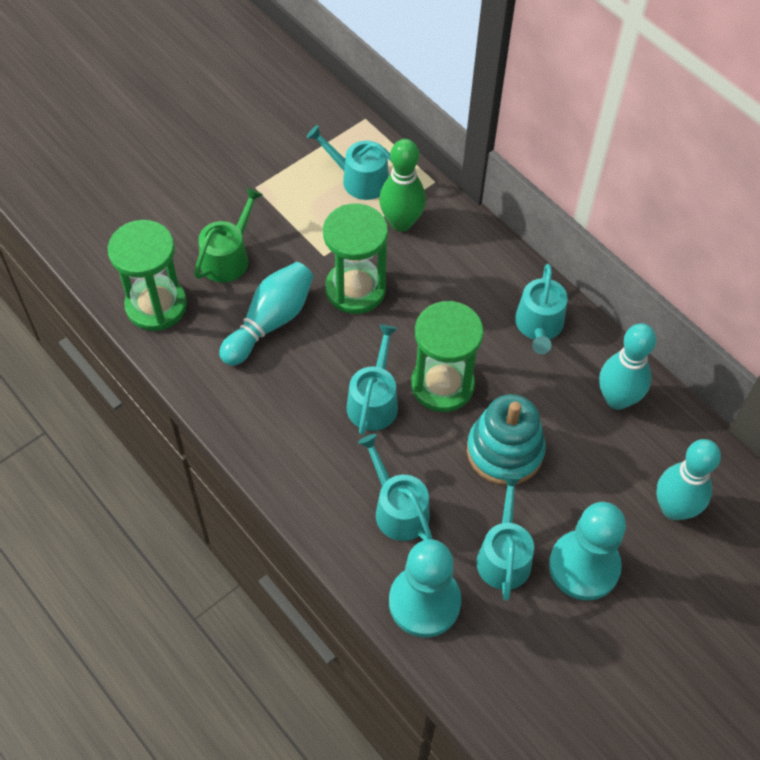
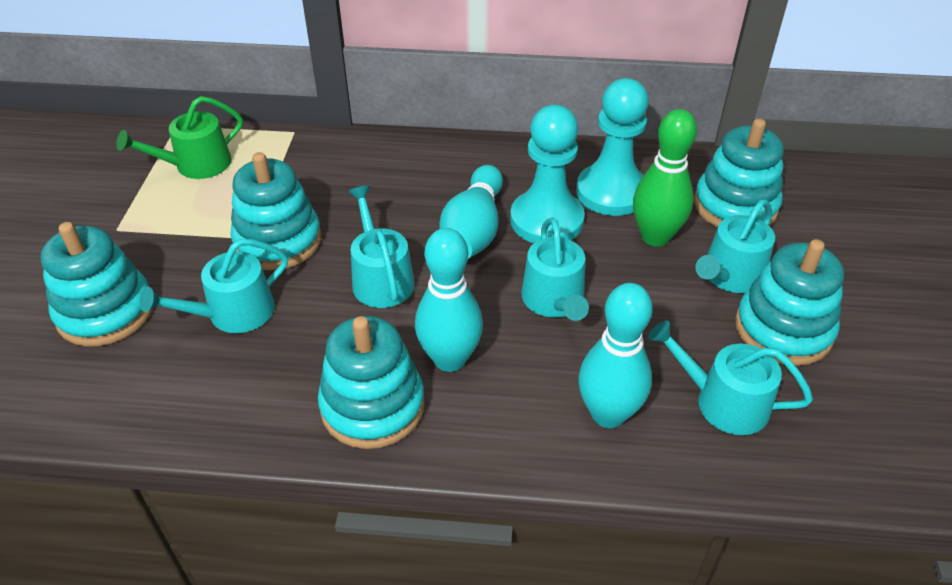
green hourglass: 3 -> 0
turquoise stacking toy: 1 -> 5

